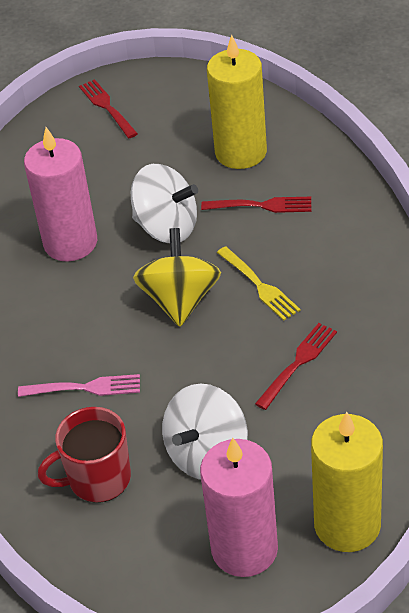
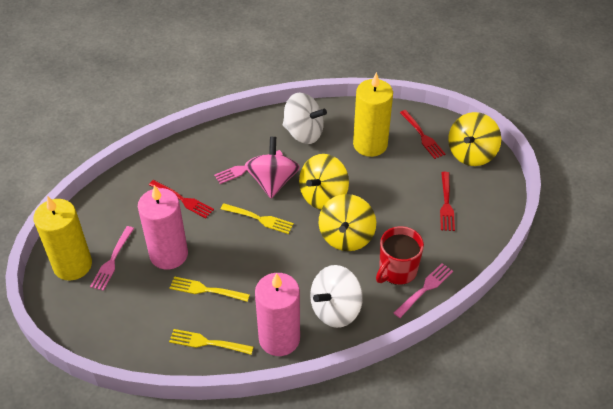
pink fork: 1 -> 3
pink spinning top: 0 -> 1
yellow fork: 1 -> 3
yellow spinning top: 1 -> 3

